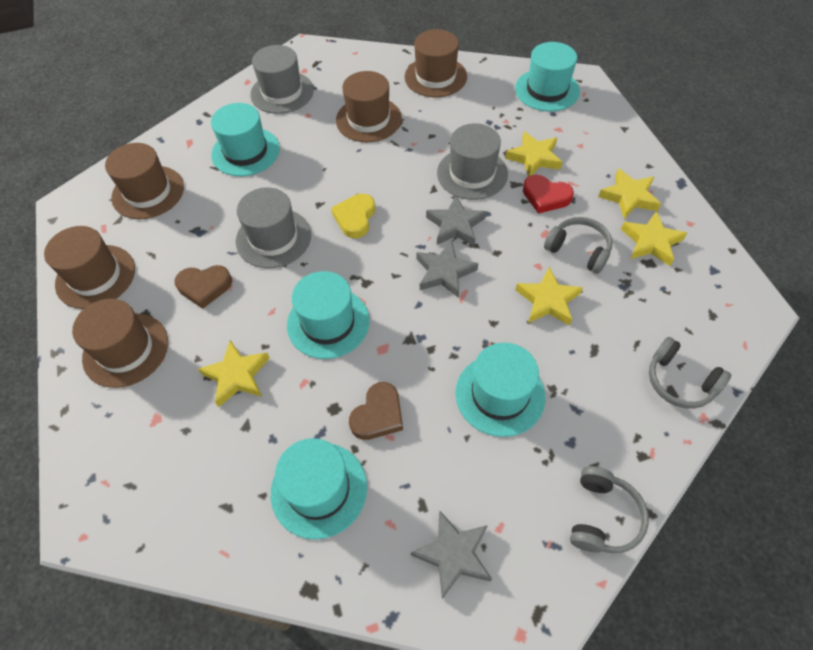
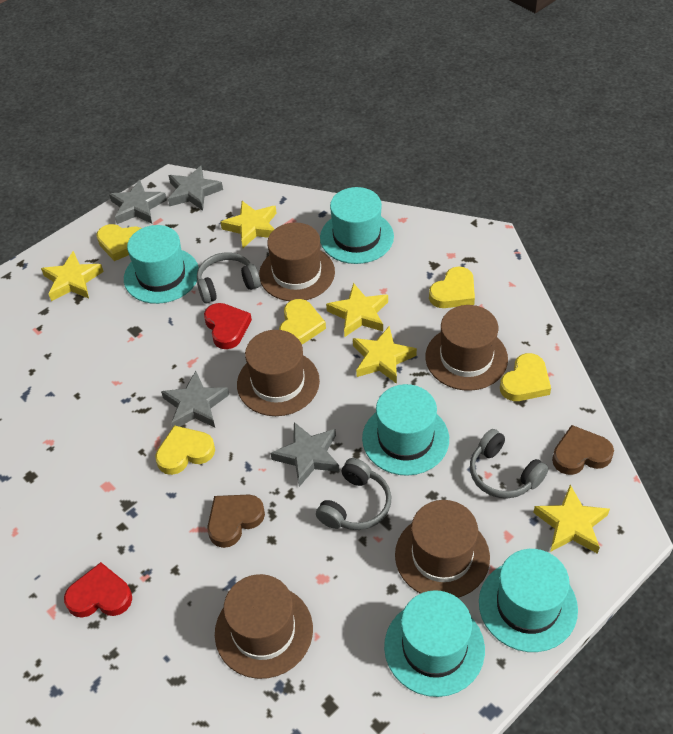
grey hat: 3 -> 0
grey star: 3 -> 4
red heart: 1 -> 2
yellow heart: 1 -> 5

